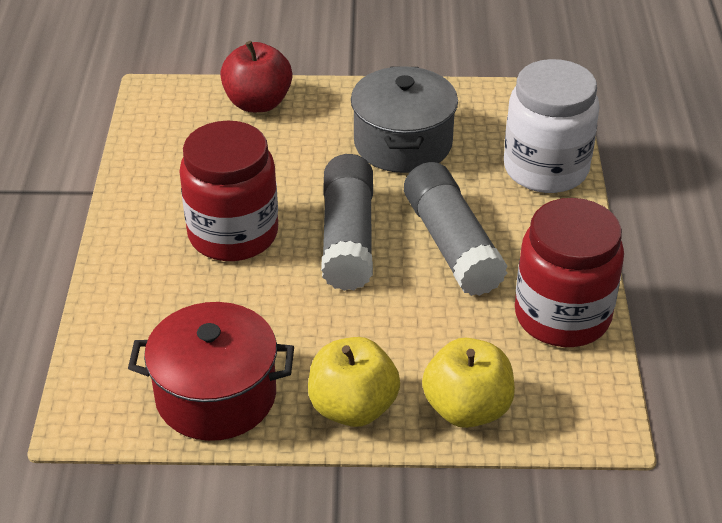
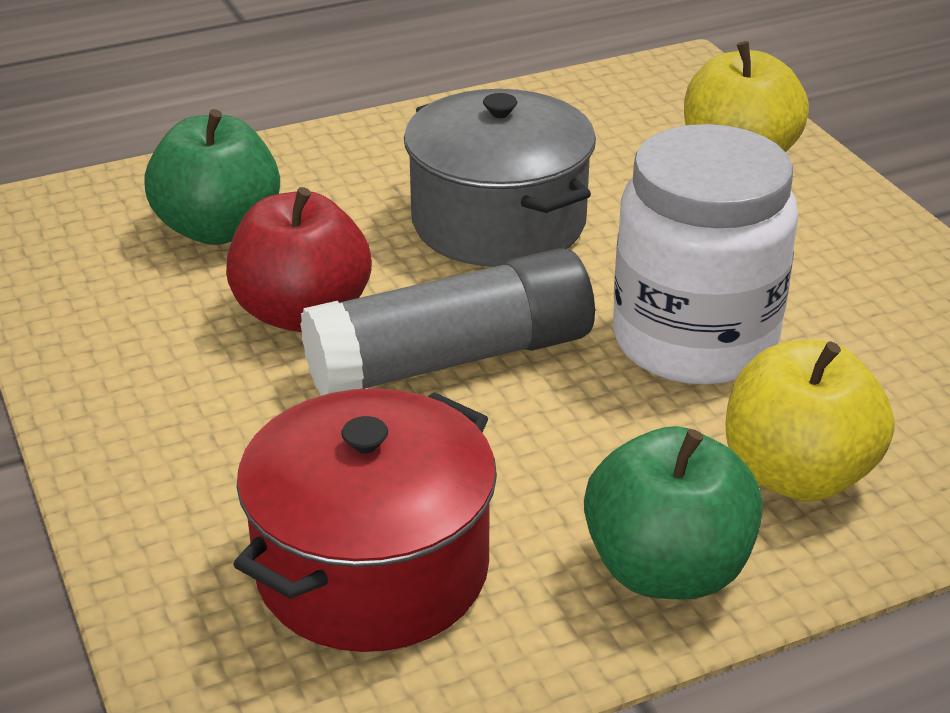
green apple: 0 -> 2
grey glue stick: 2 -> 1
red jar: 2 -> 0

